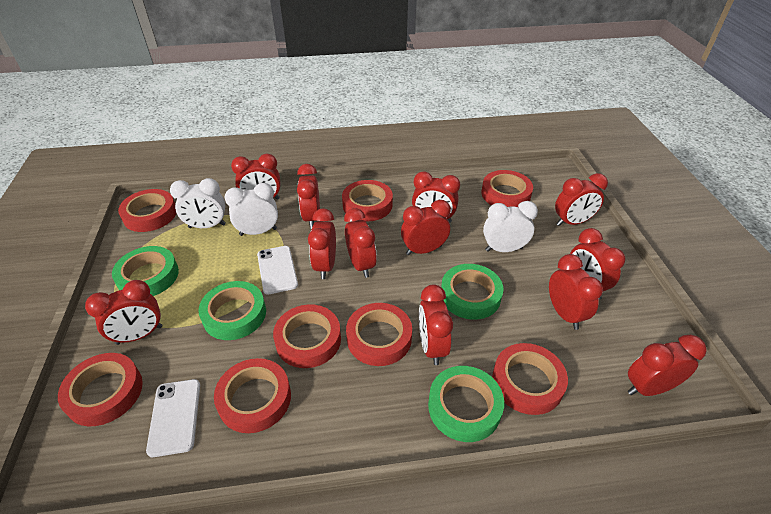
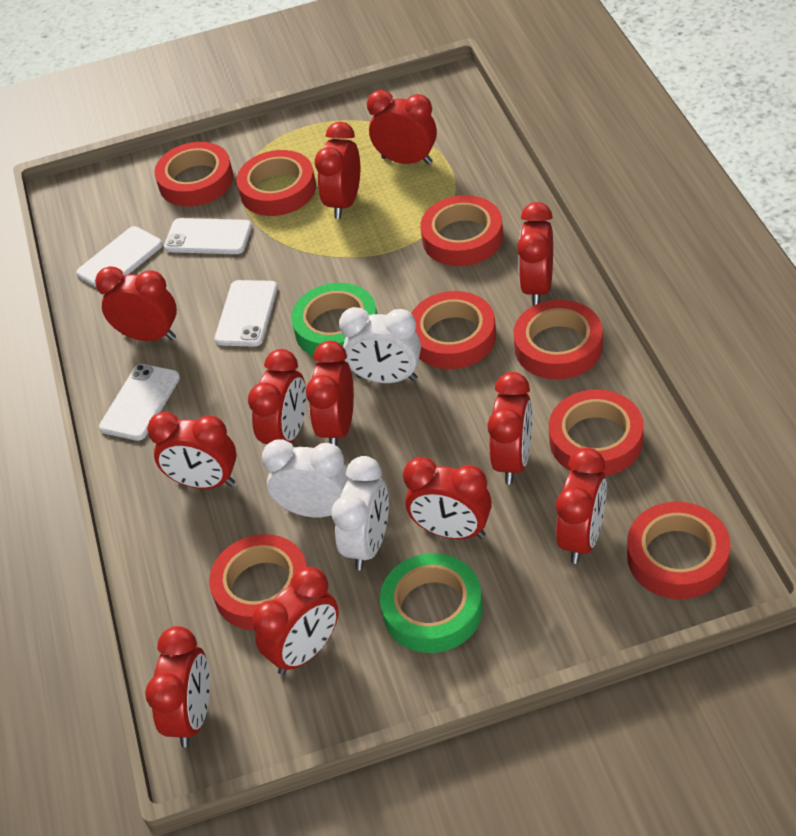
green tape: 4 -> 2
white phone: 2 -> 4

